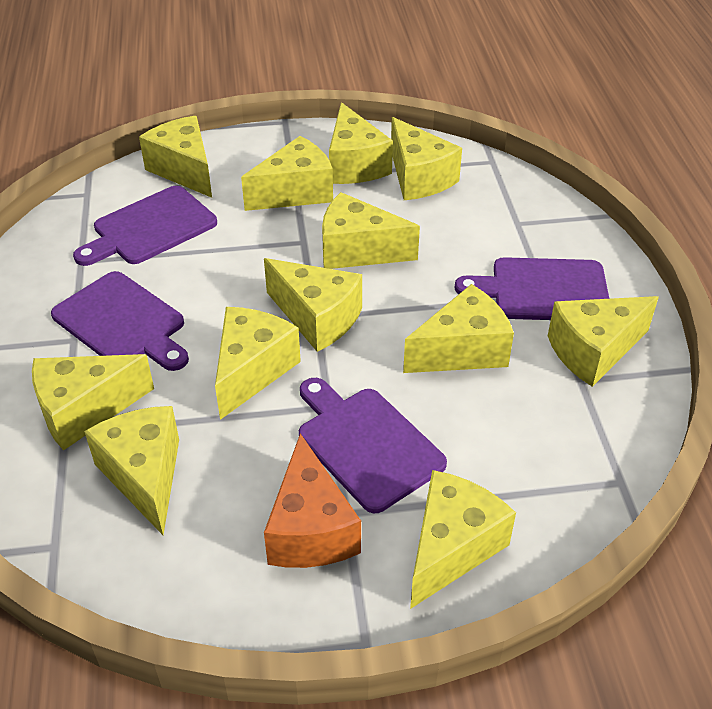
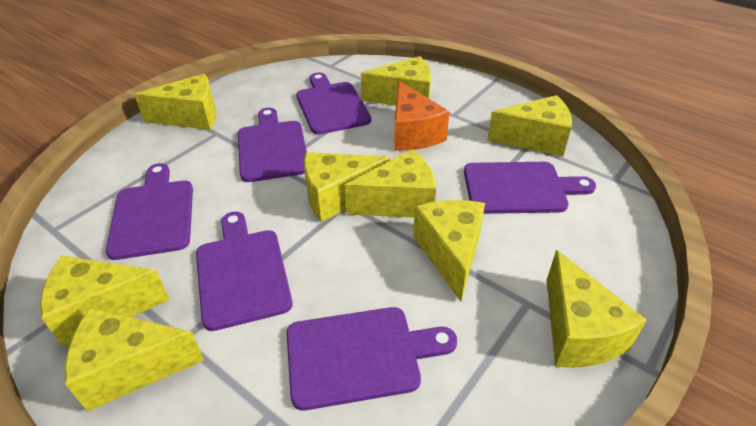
purple cutting board: 4 -> 6
yellow cheese: 12 -> 9

